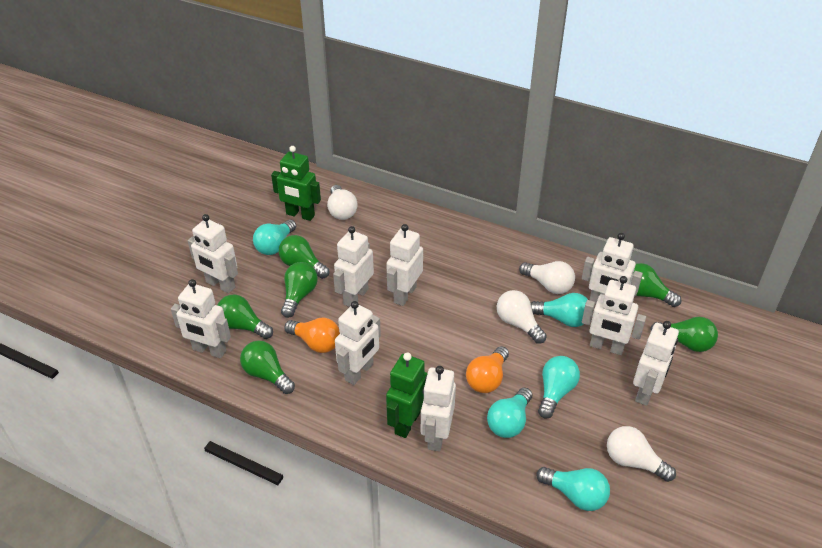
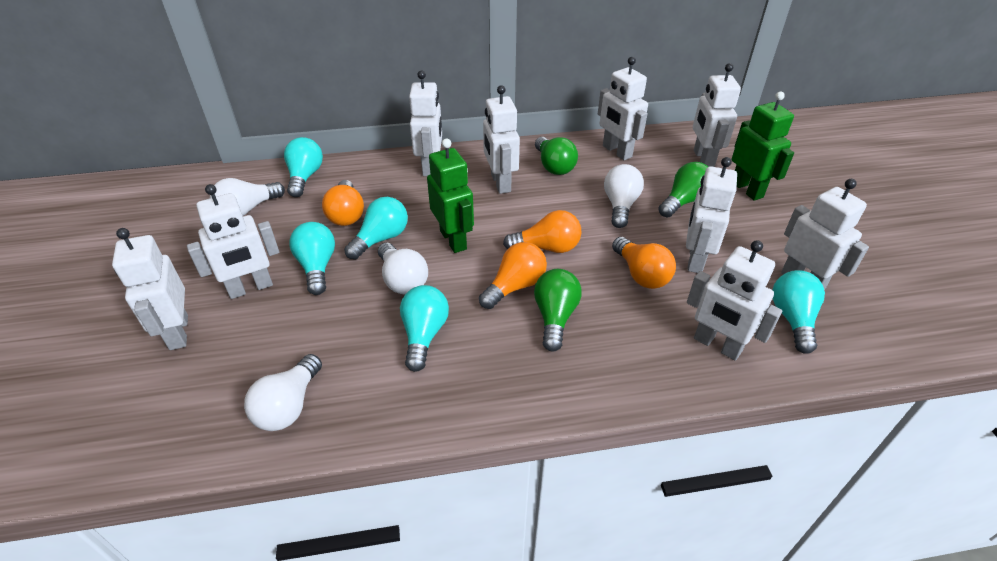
green light bulb: 6 -> 3
orange light bulb: 2 -> 4

